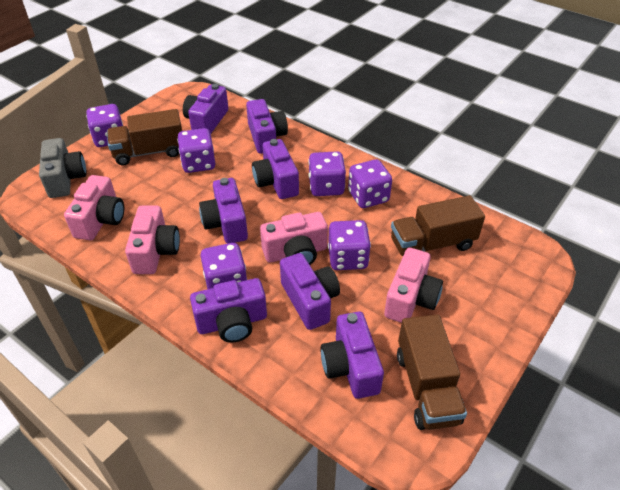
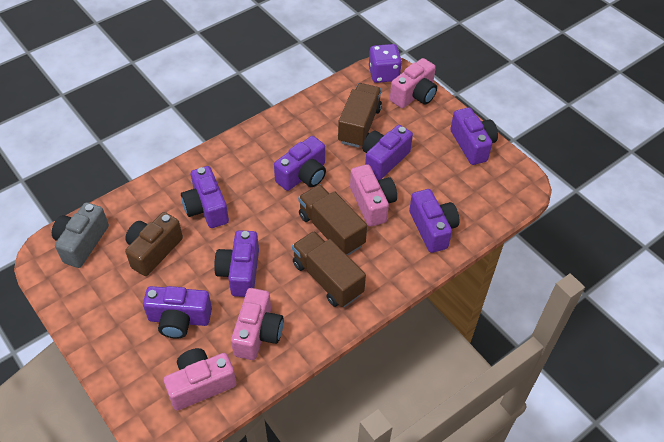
brown camera: 0 -> 1
purple dice: 6 -> 1

